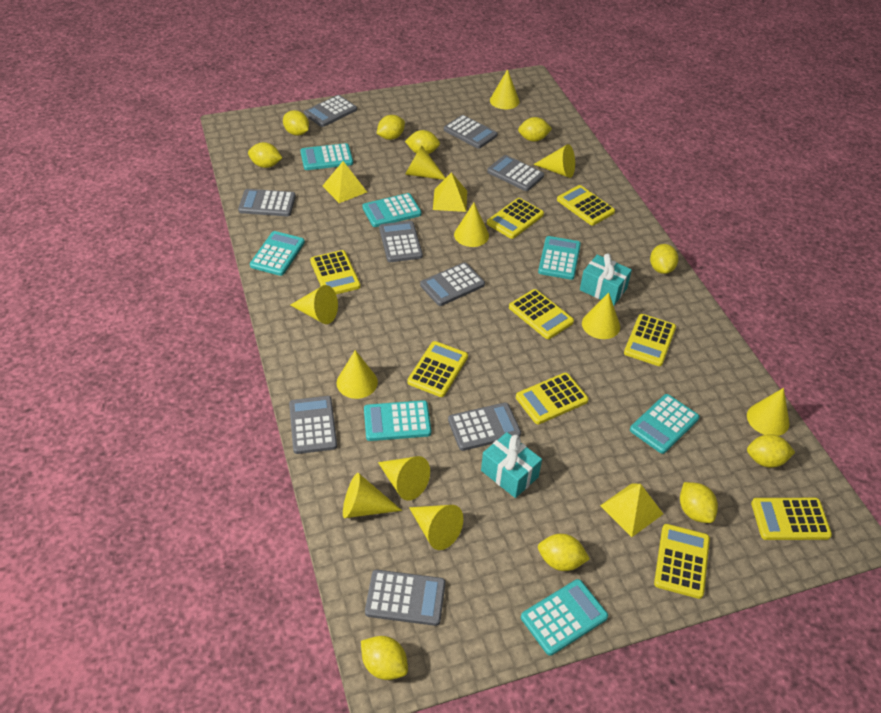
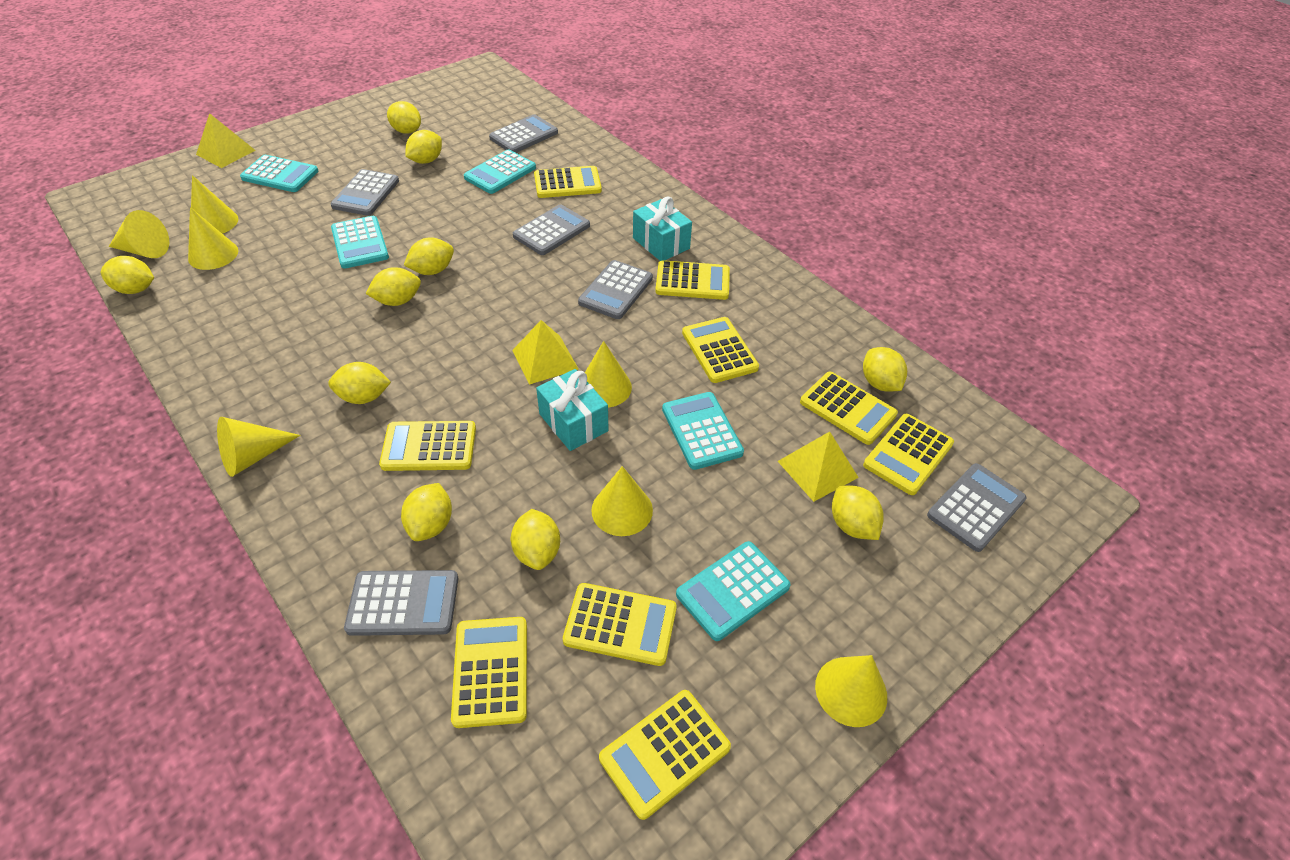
grey calculator: 9 -> 6
turquoise calculator: 7 -> 5
yellow cone: 11 -> 7

